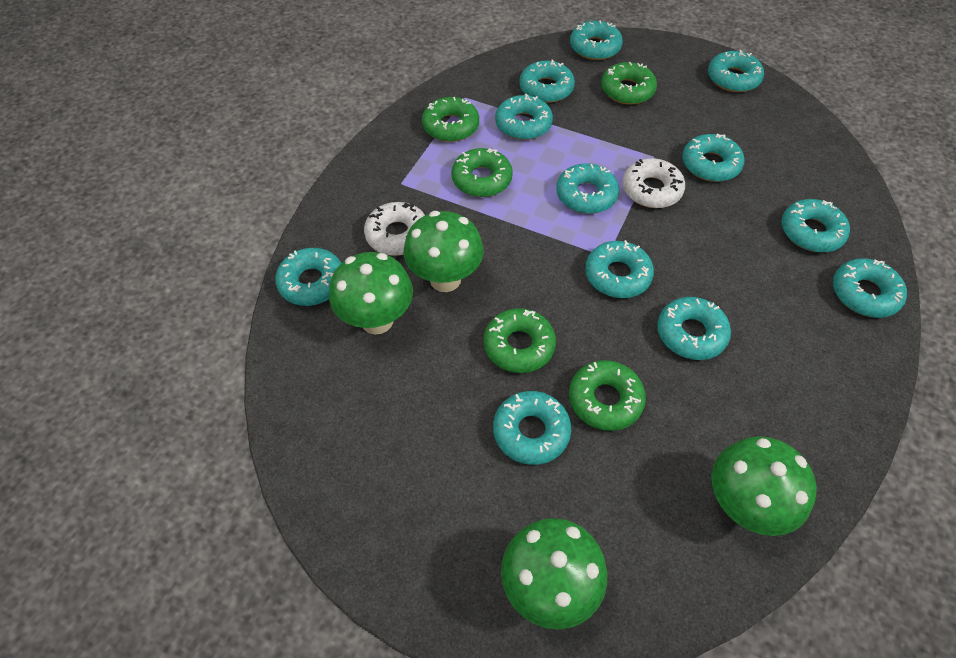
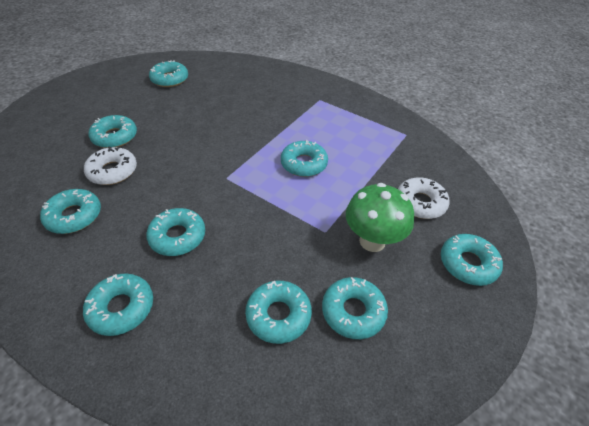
green donut: 5 -> 0
green mushroom: 4 -> 1
turquoise donut: 12 -> 9

